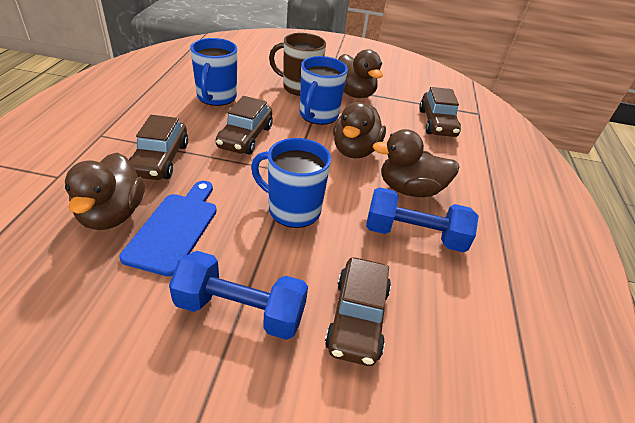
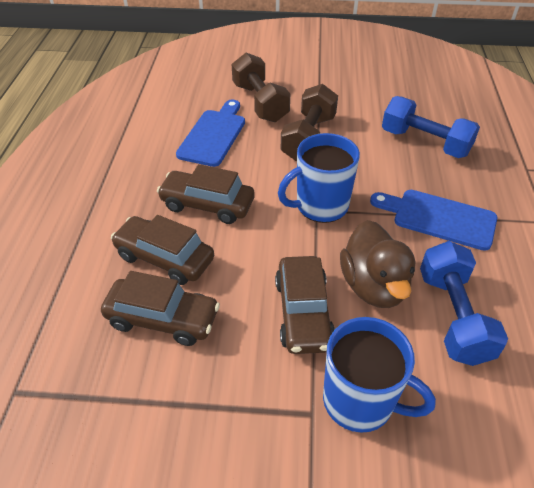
blue cutting board: 1 -> 2
blue mug: 3 -> 2
brown duck: 4 -> 1
brown dumbbell: 0 -> 2
brown mug: 1 -> 0

